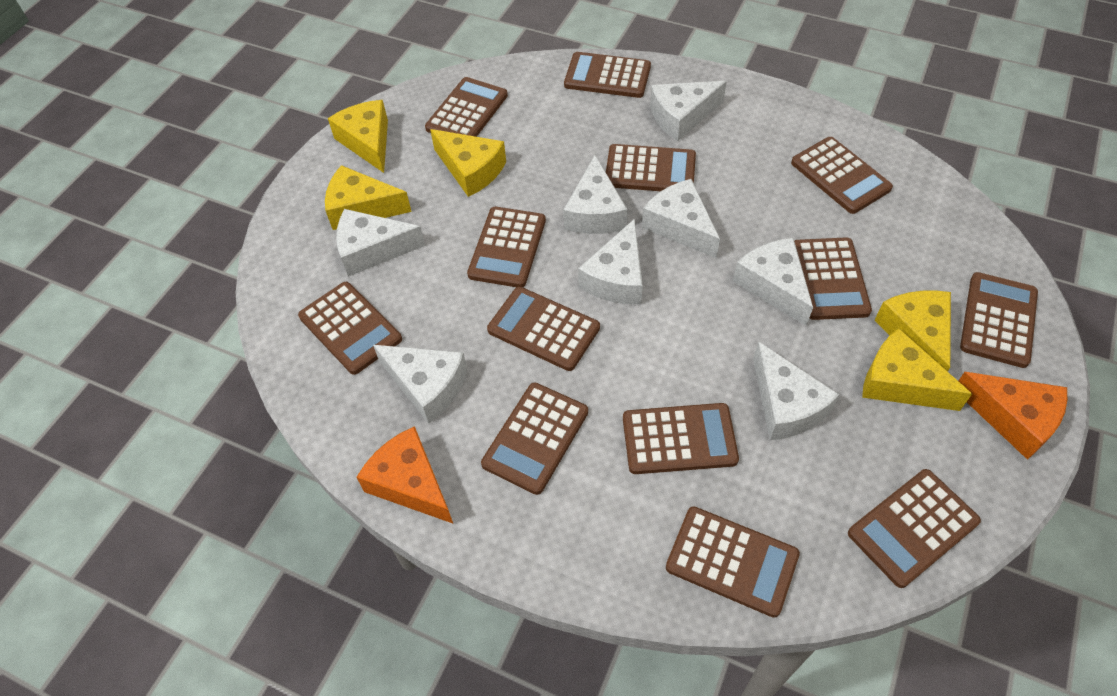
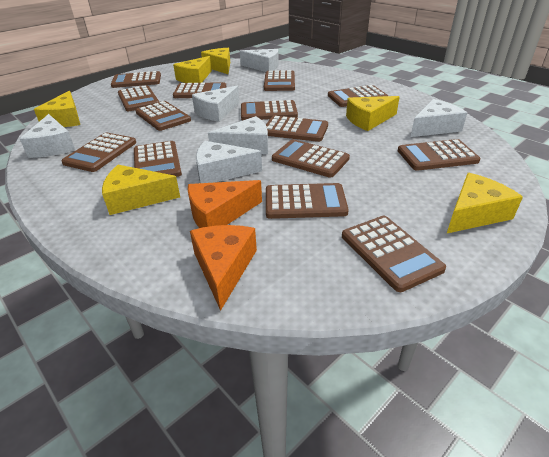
brown calculator: 13 -> 14
white cheese: 8 -> 6
yellow cheese: 5 -> 6

